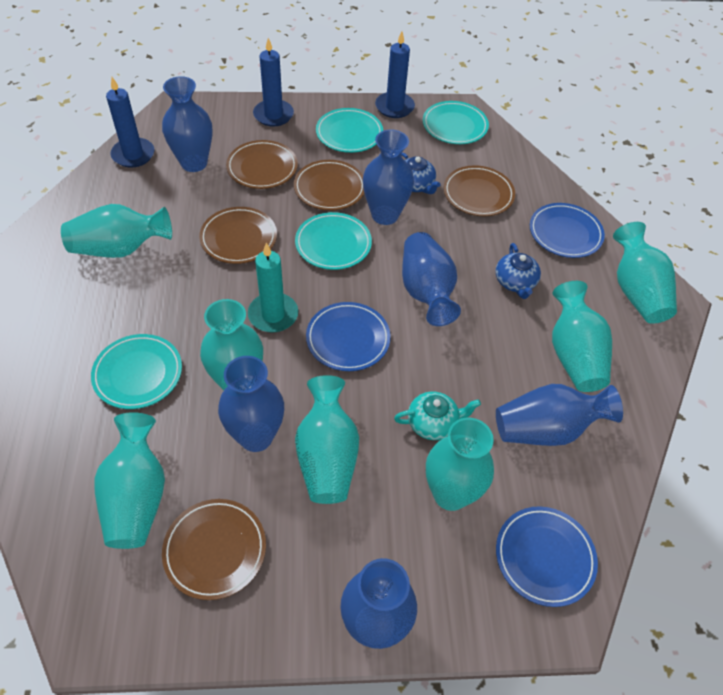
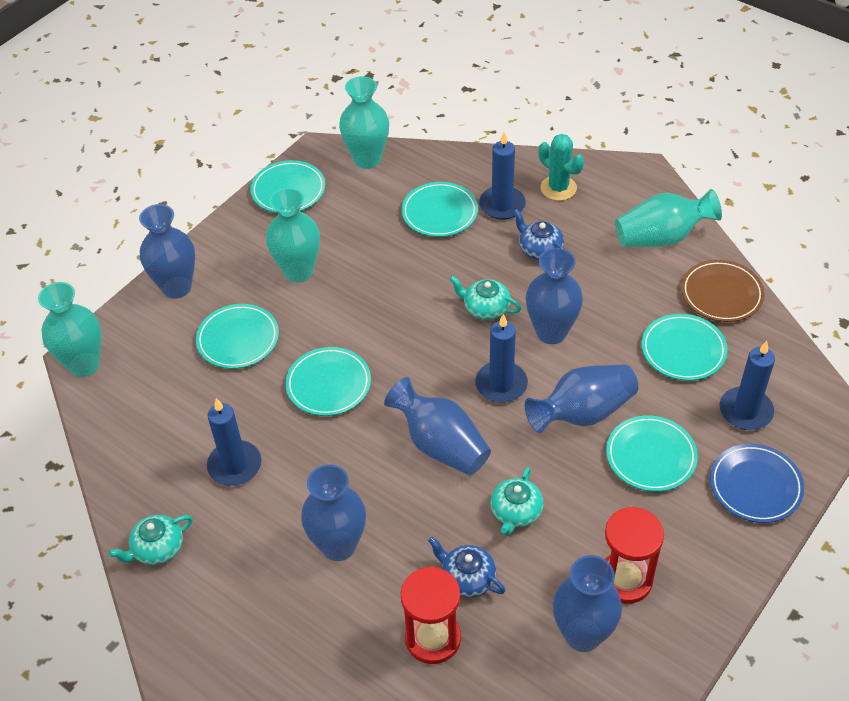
blue candle: 3 -> 4
blue plate: 3 -> 1
brown plate: 5 -> 1
red hourglass: 0 -> 2
turquoise cactus: 0 -> 1
turquoise candle: 1 -> 0
turquoise plate: 4 -> 6
turquoise teapot: 1 -> 3
turquoise vase: 7 -> 4

